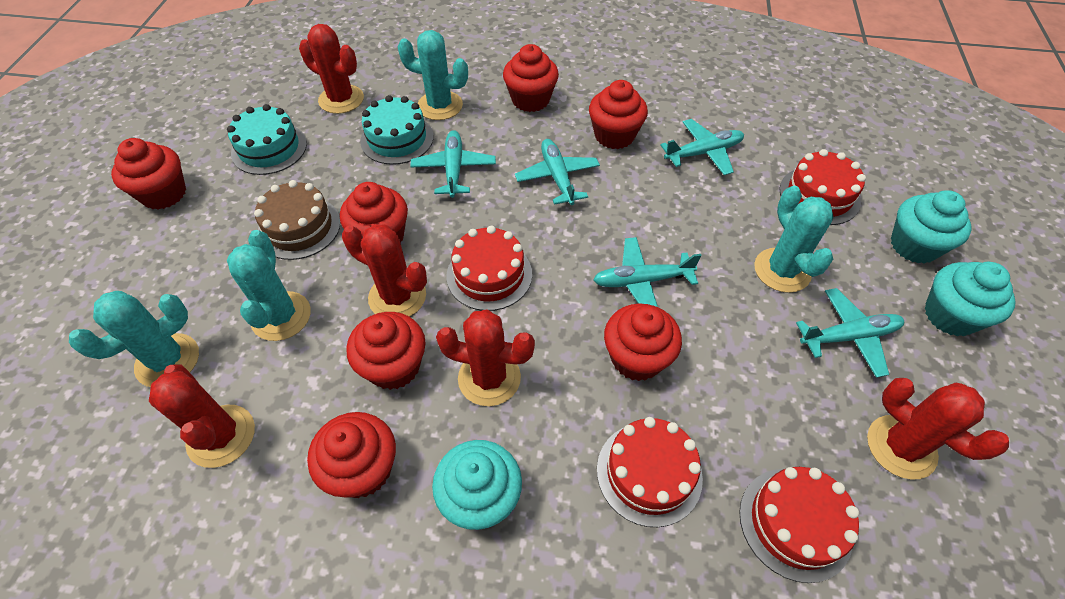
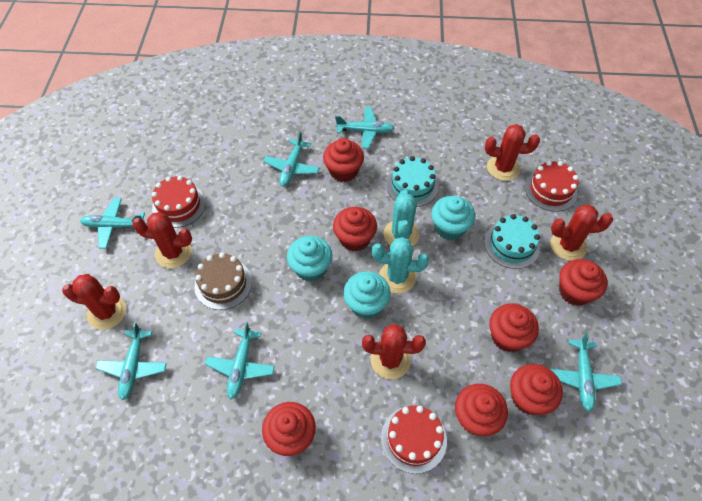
red cake: 4 -> 3
turquoise cactus: 4 -> 2
turquoise plane: 5 -> 6

